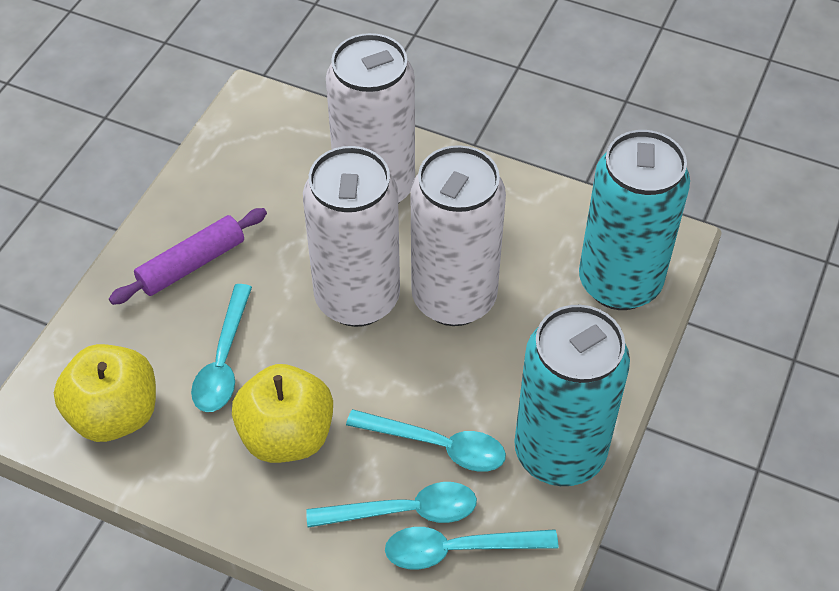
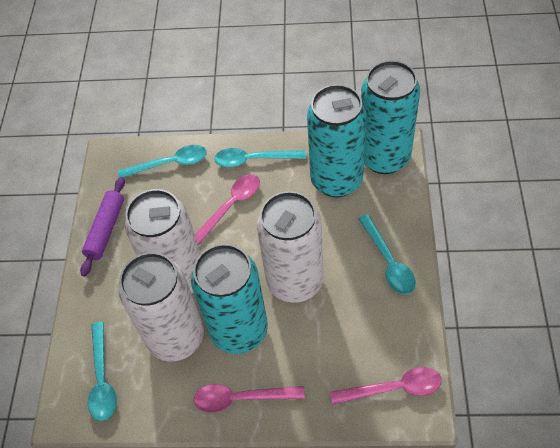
pink spoon: 0 -> 3
turquoise can: 2 -> 3
yellow apple: 2 -> 0

